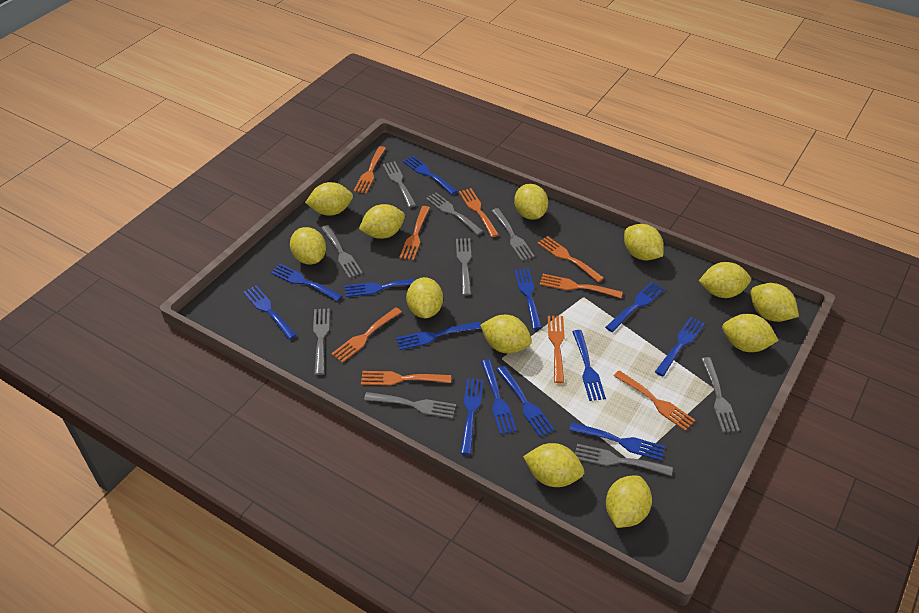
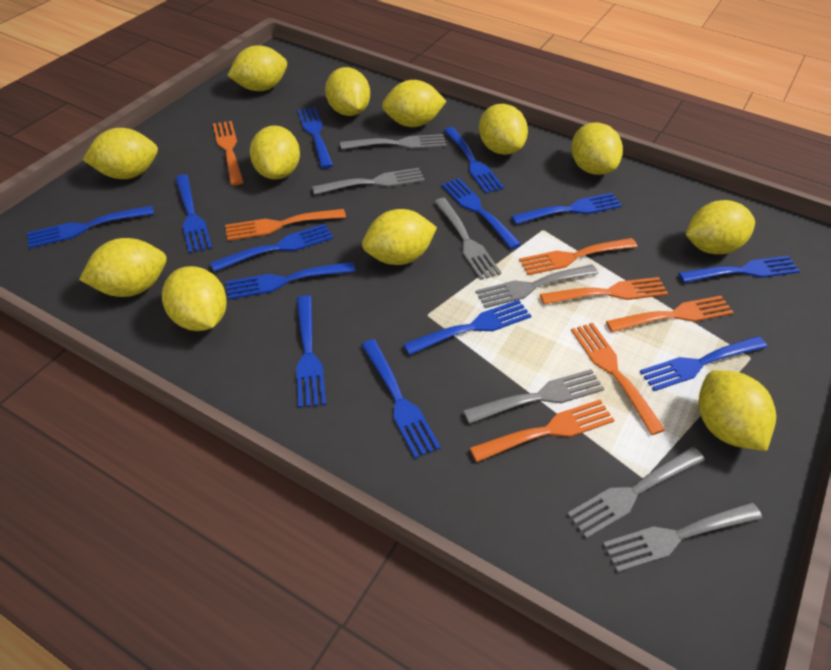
grey fork: 9 -> 7
orange fork: 9 -> 7

